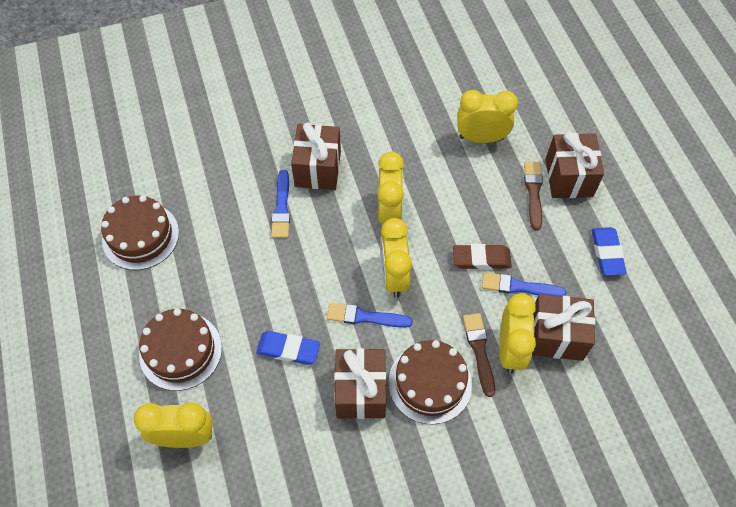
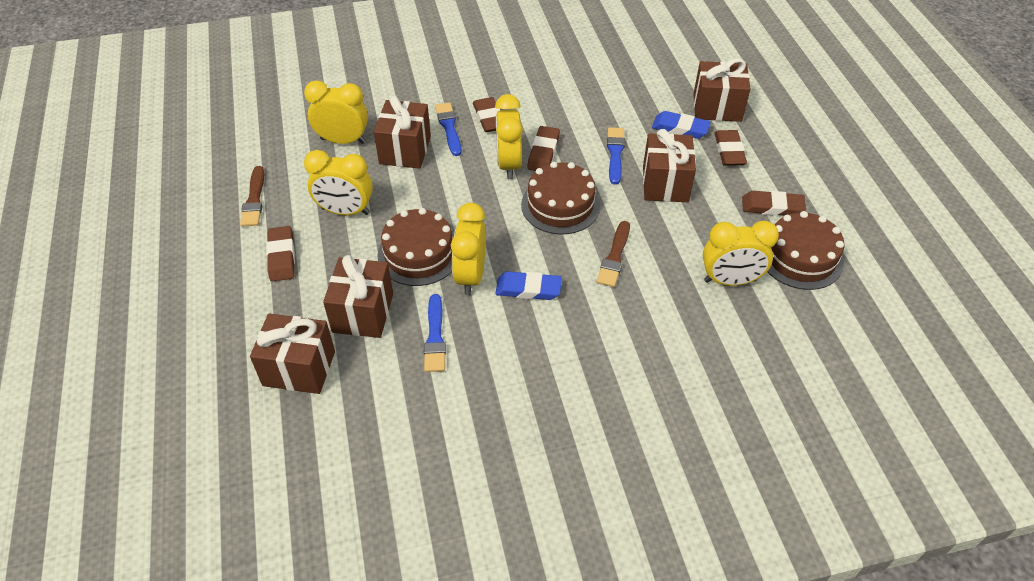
brown eraser: 1 -> 5
brown gift: 4 -> 5

